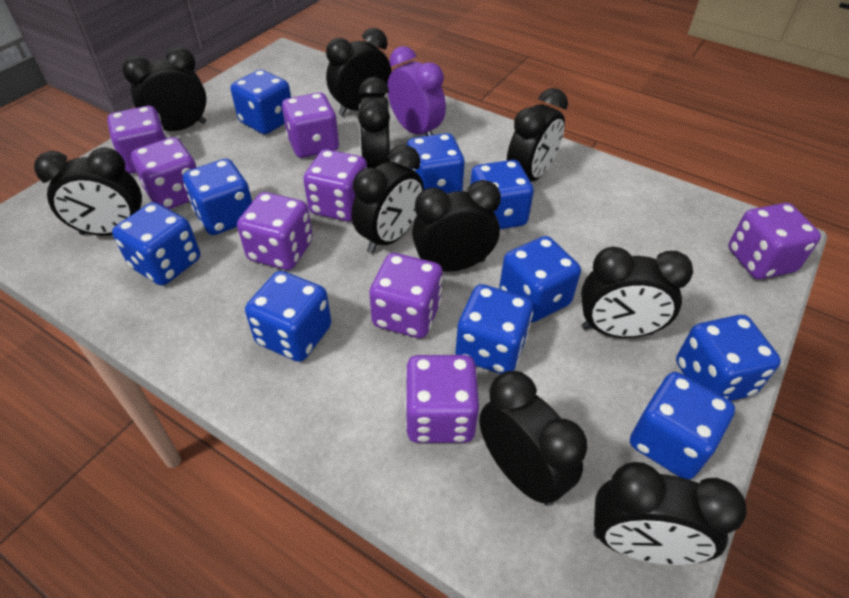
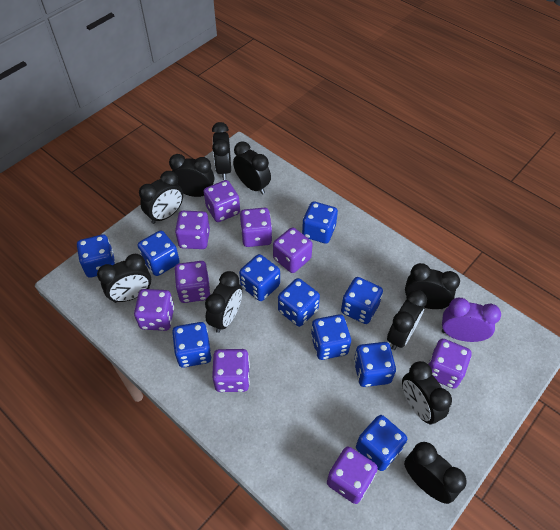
purple dice: 8 -> 9

